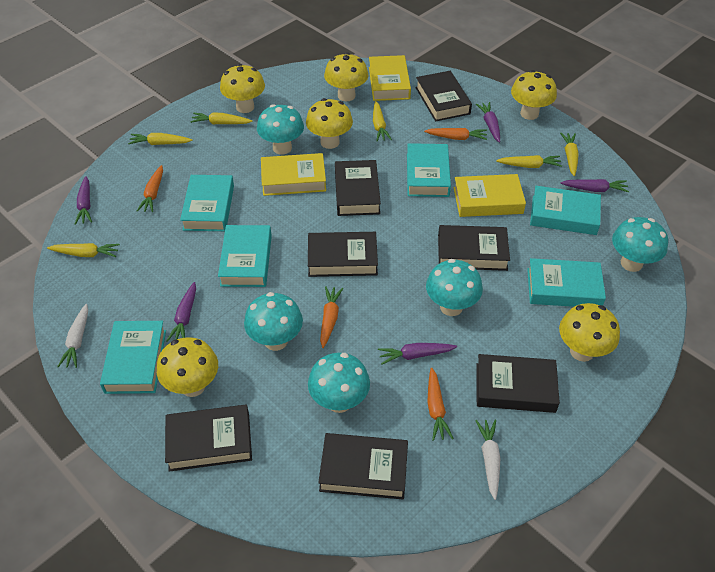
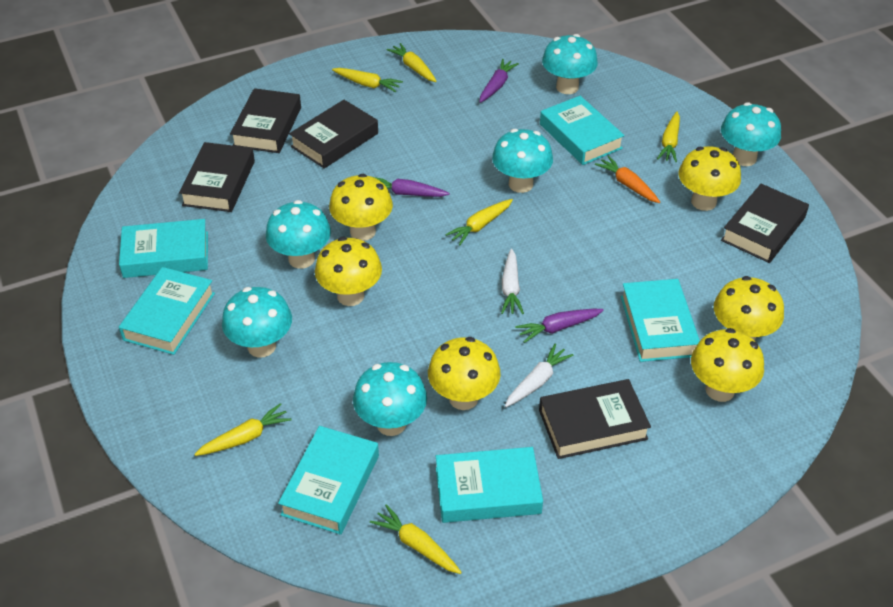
black book: 7 -> 5
orange carrot: 4 -> 1
purple carrot: 5 -> 3
turquoise mushroom: 5 -> 6
yellow book: 3 -> 0

